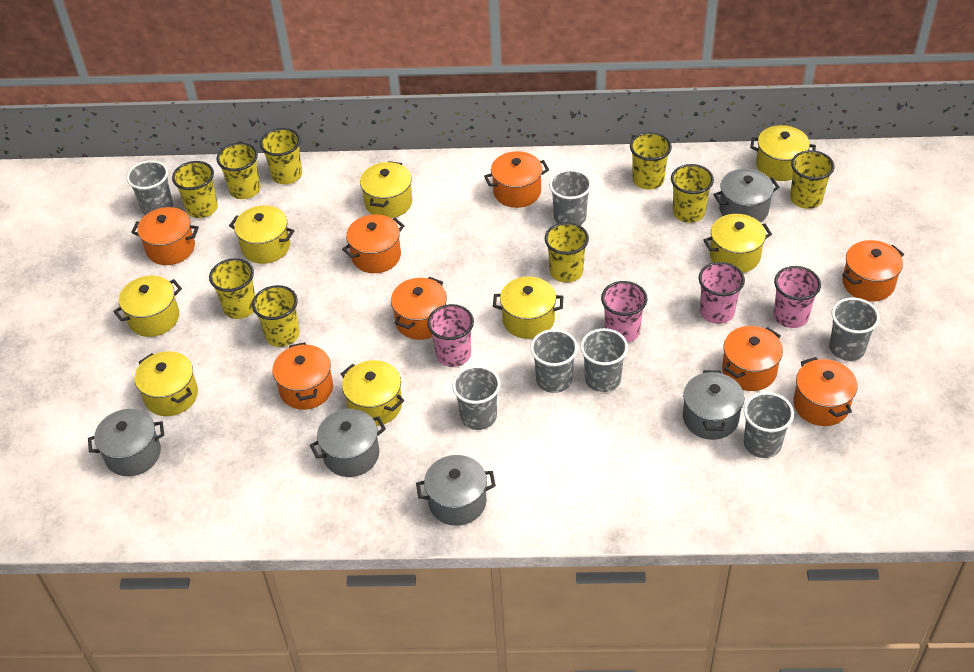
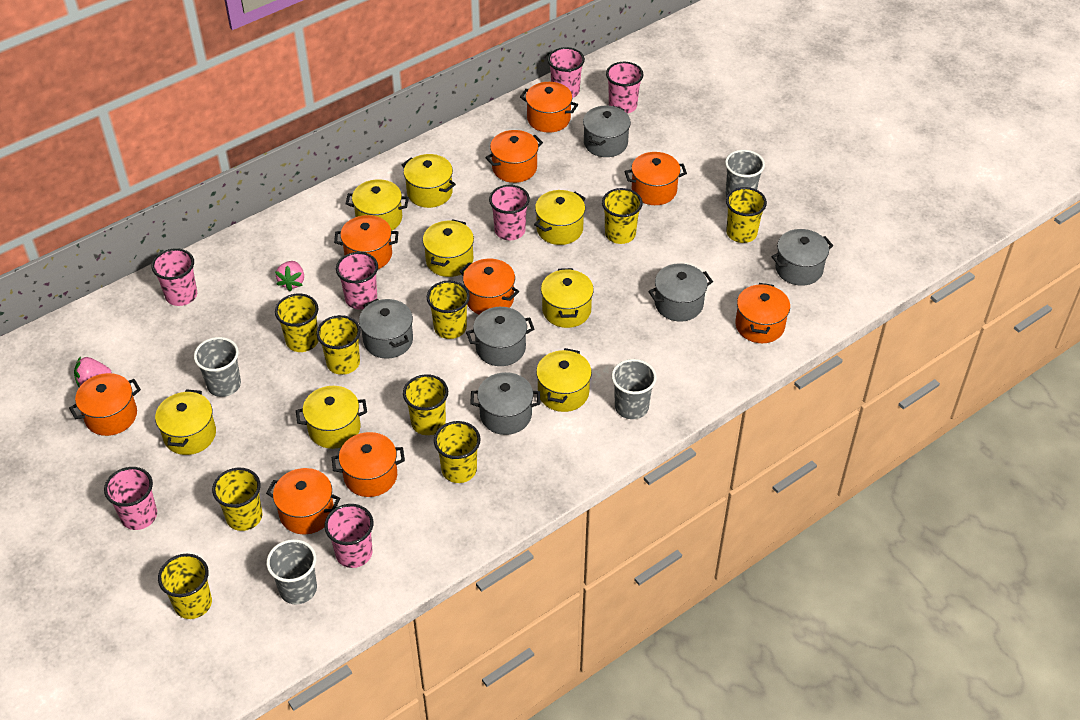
grey cup: 7 -> 4
grey pot: 5 -> 6
orange pot: 8 -> 9
pink cup: 4 -> 7
pink strawberry: 0 -> 2

